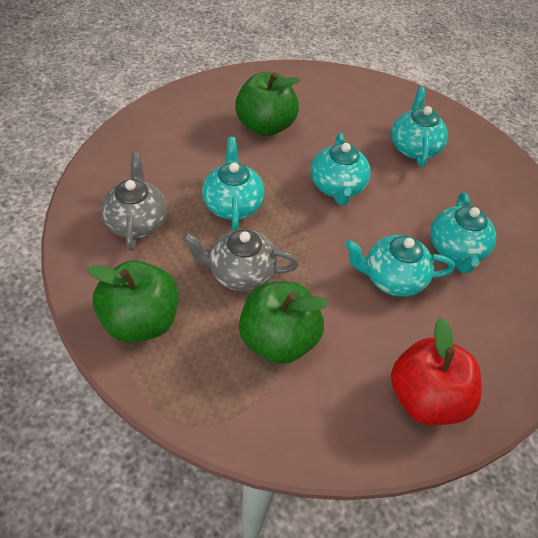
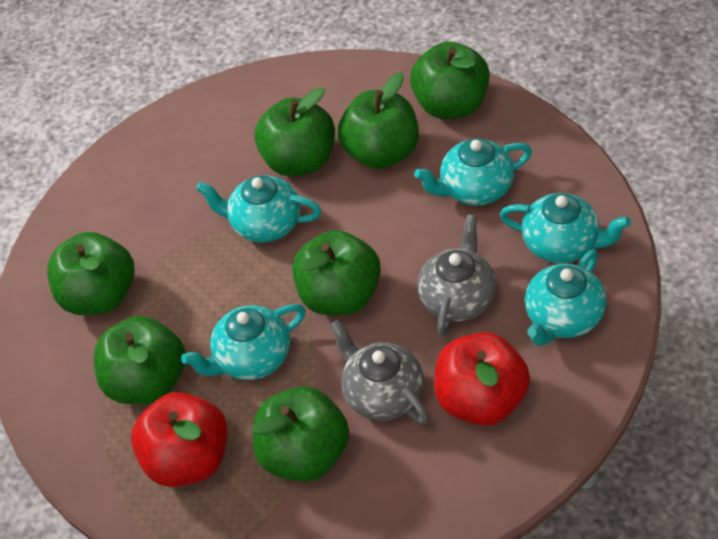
green apple: 3 -> 7
red apple: 1 -> 2

